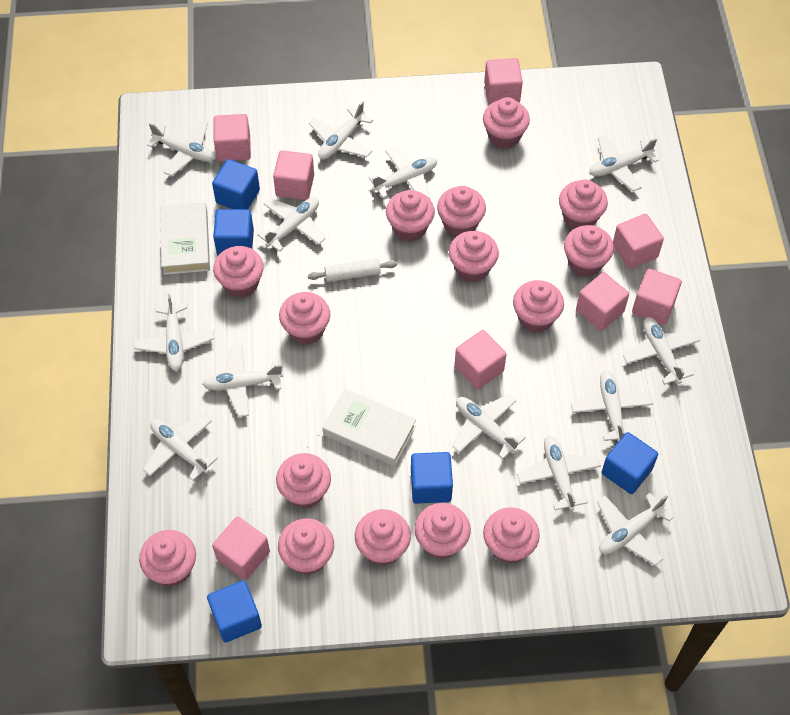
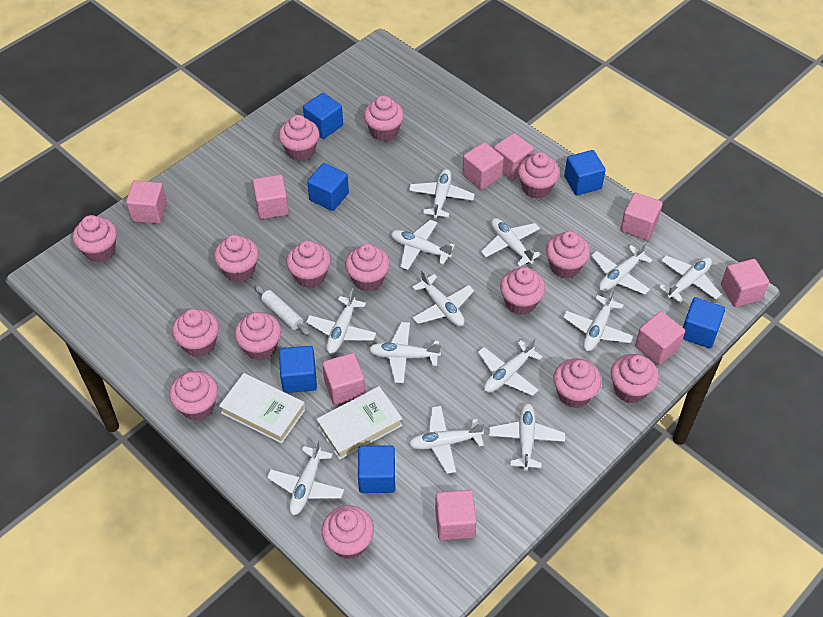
blue cube: 5 -> 6
pink cube: 8 -> 9

